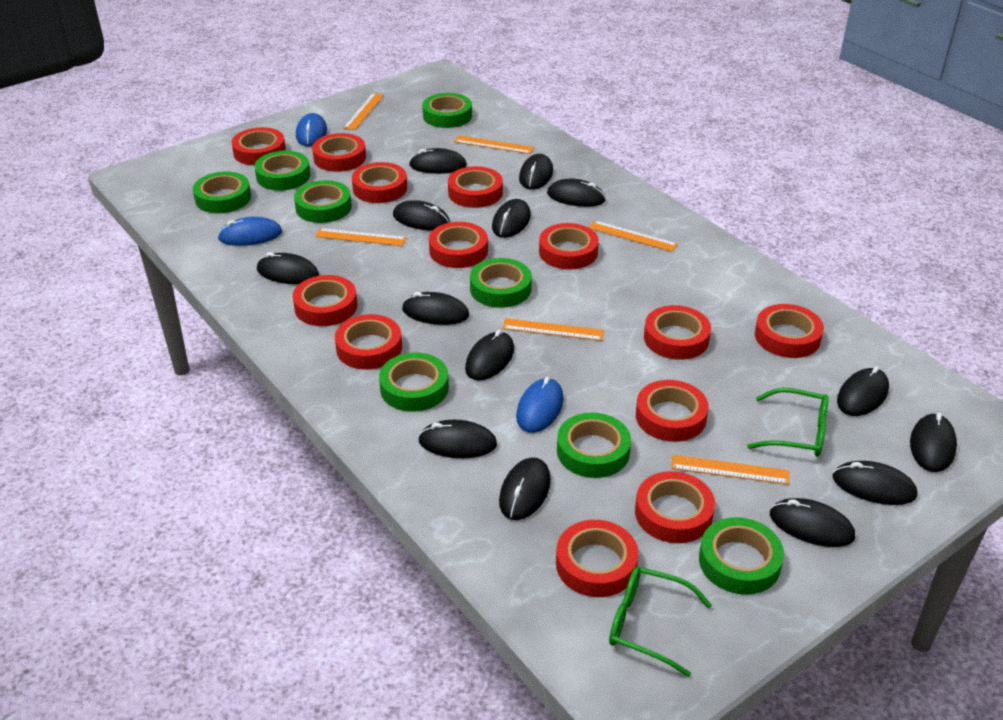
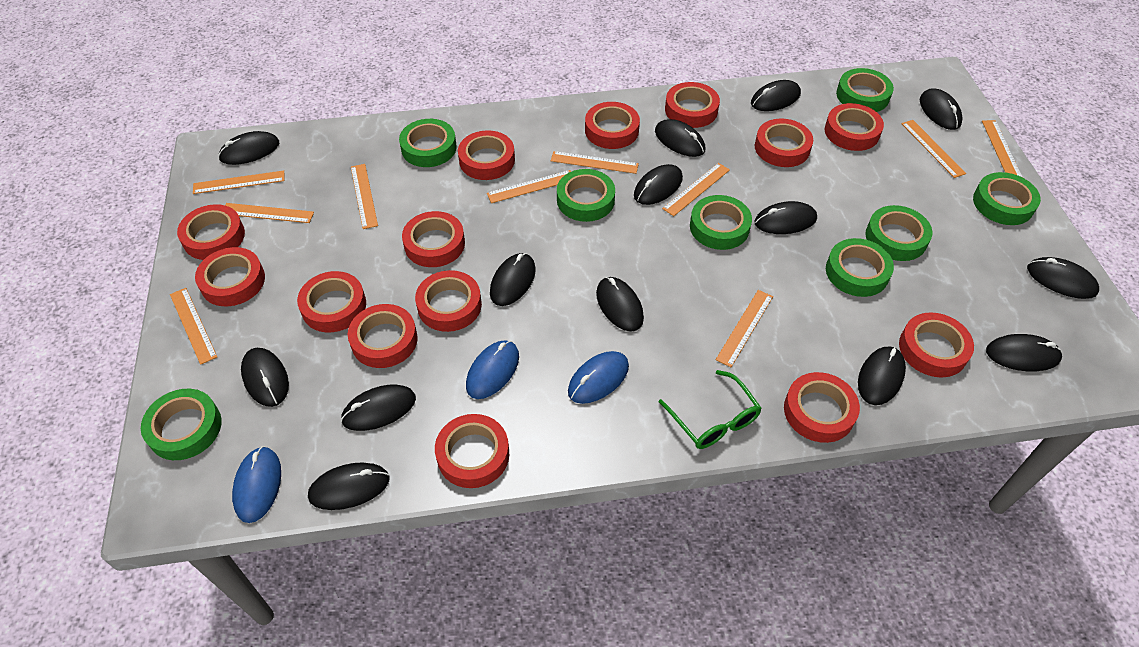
green glasses: 2 -> 1
orange ruler: 6 -> 10
red tape: 13 -> 14

